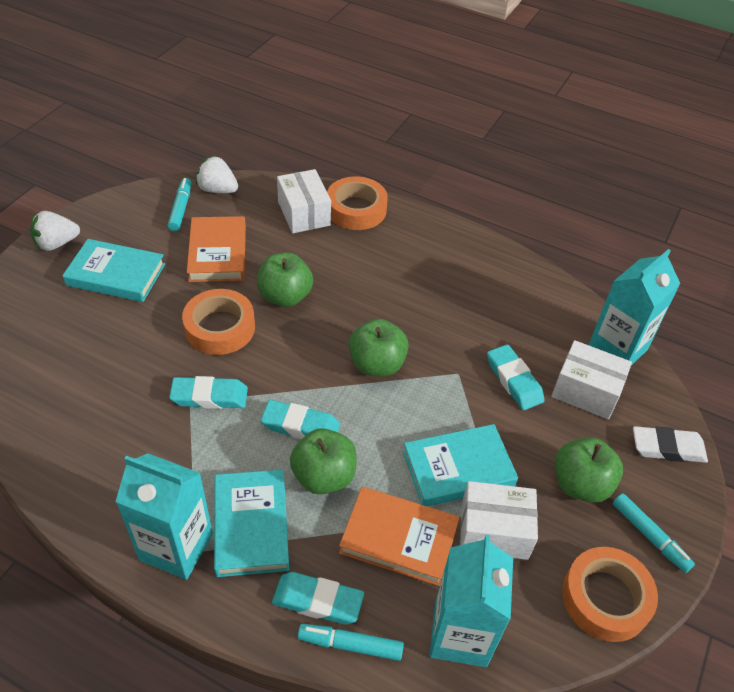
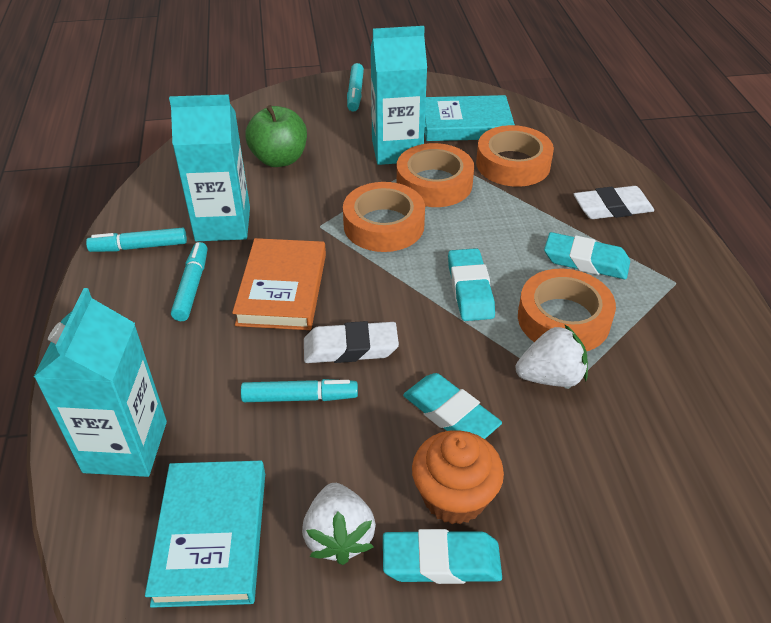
green apple: 4 -> 1
orange book: 2 -> 1
orange cupcake: 0 -> 1
orange tape: 3 -> 4
turquoise book: 3 -> 2
turquoise marker: 3 -> 4
white box: 3 -> 0
white eraser: 1 -> 2

